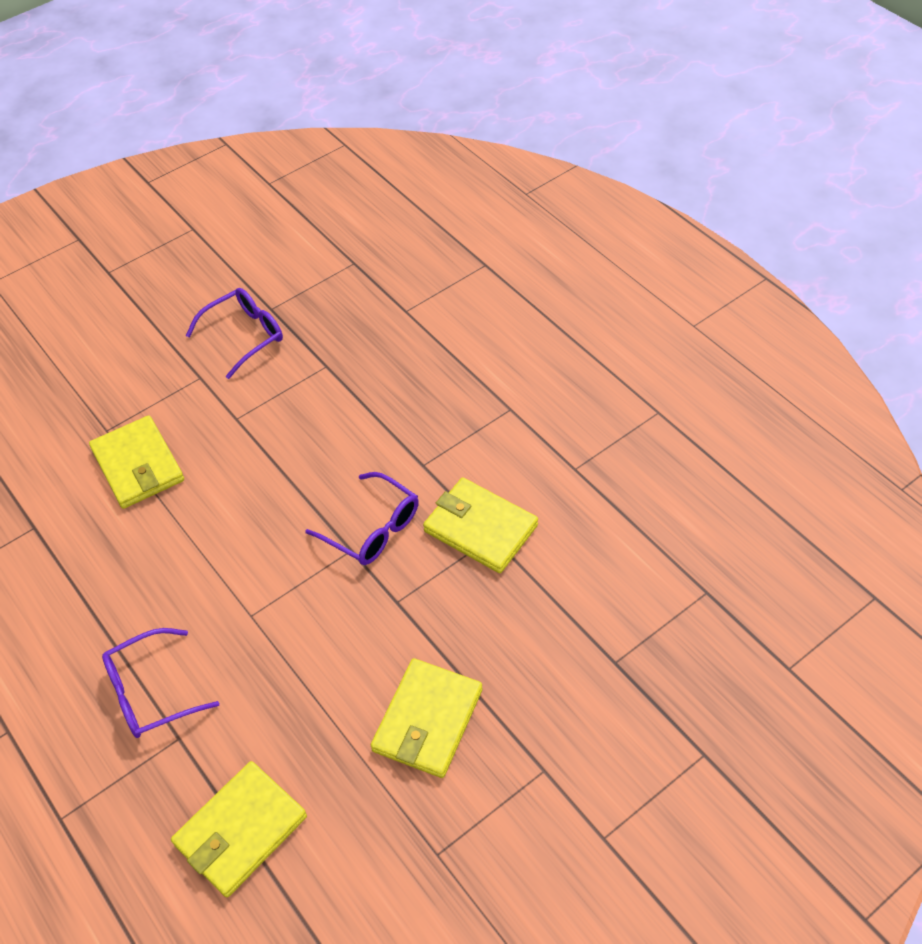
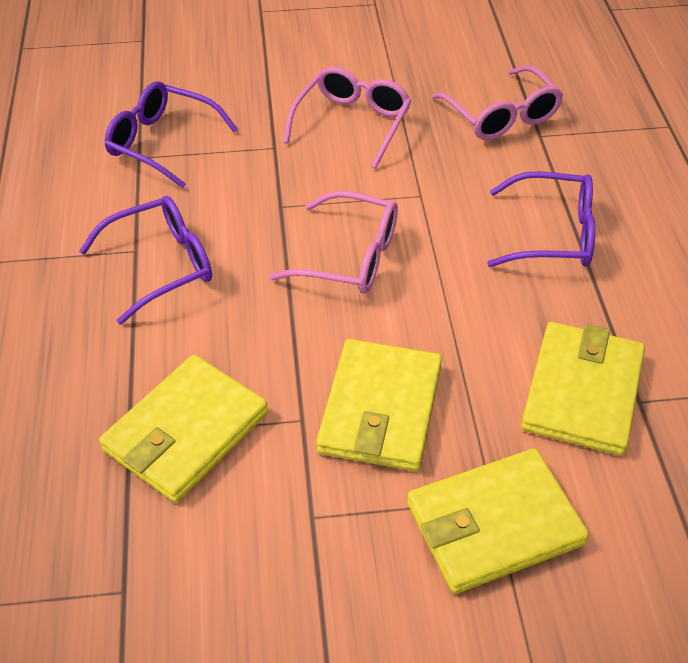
pink glasses: 0 -> 3

